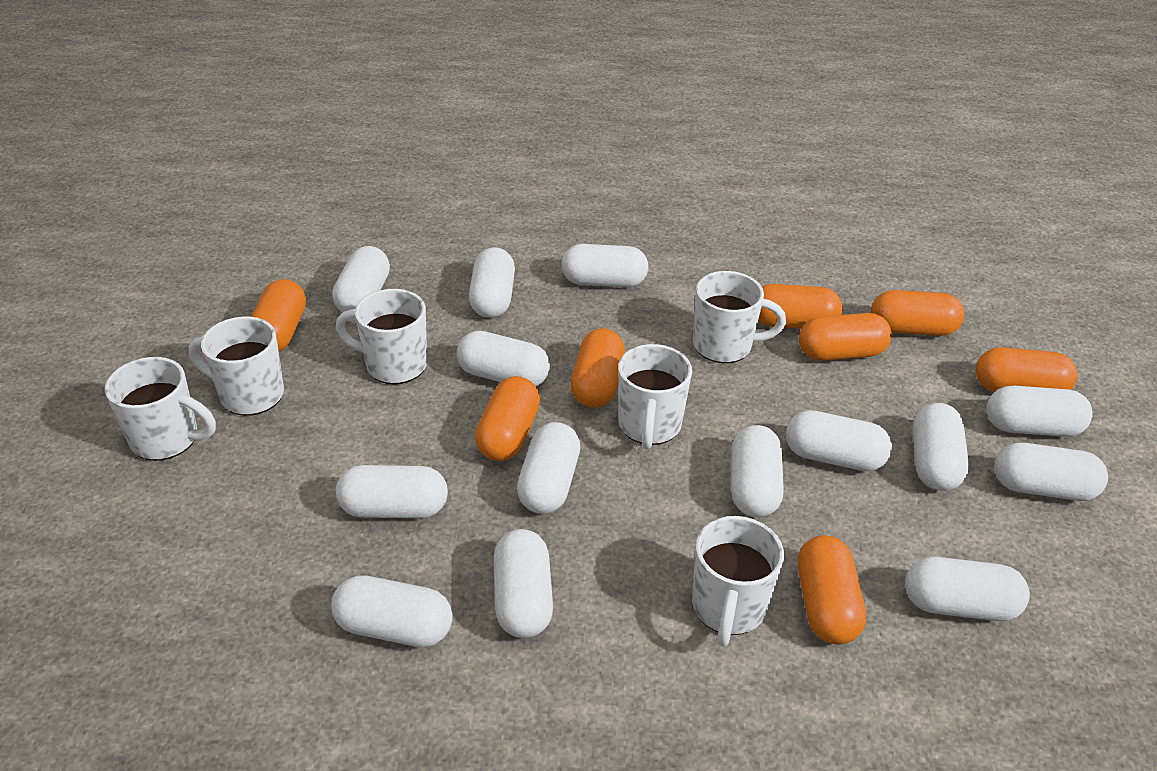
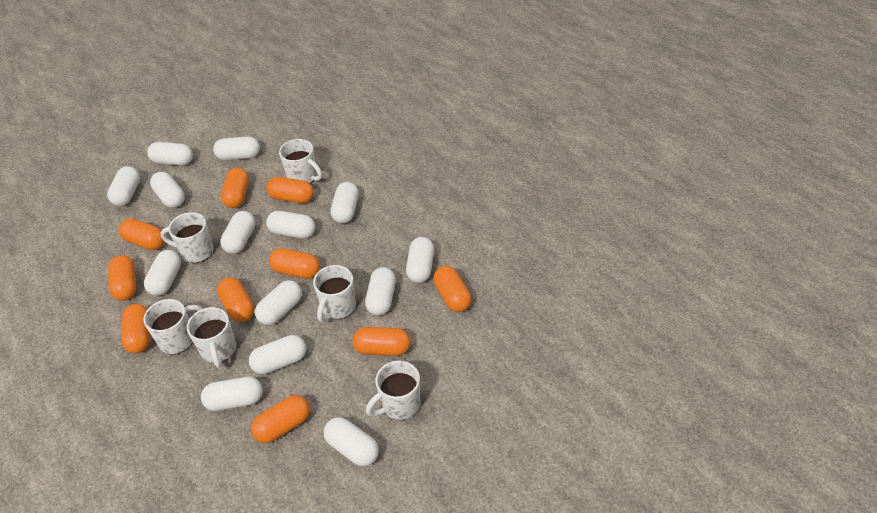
orange capsule: 8 -> 10

